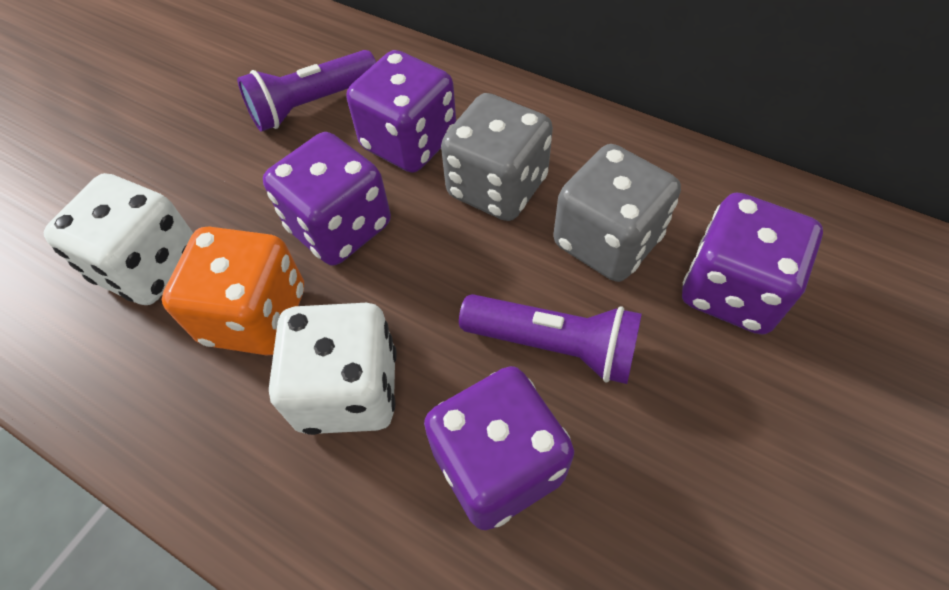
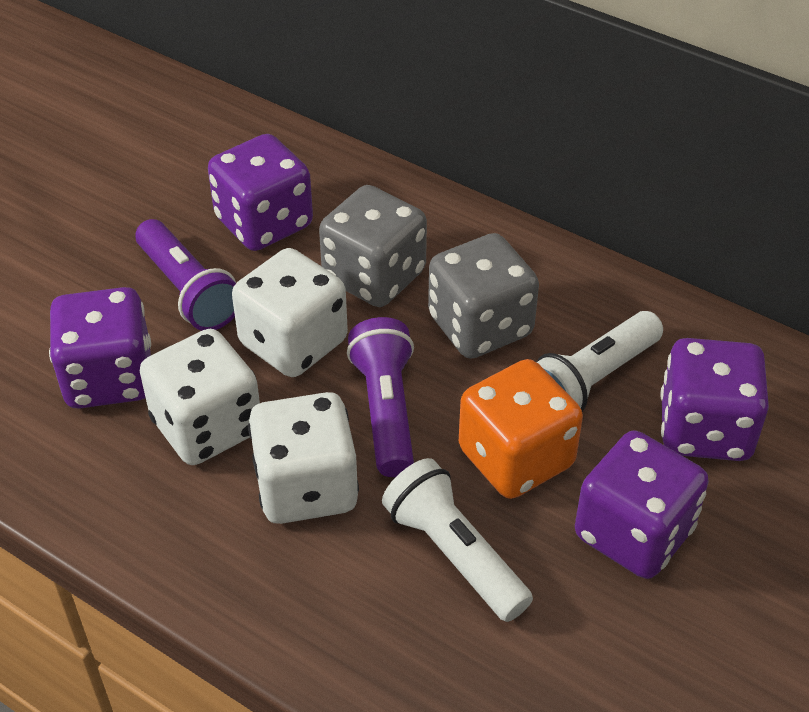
white dice: 2 -> 3
white flashlight: 0 -> 2

